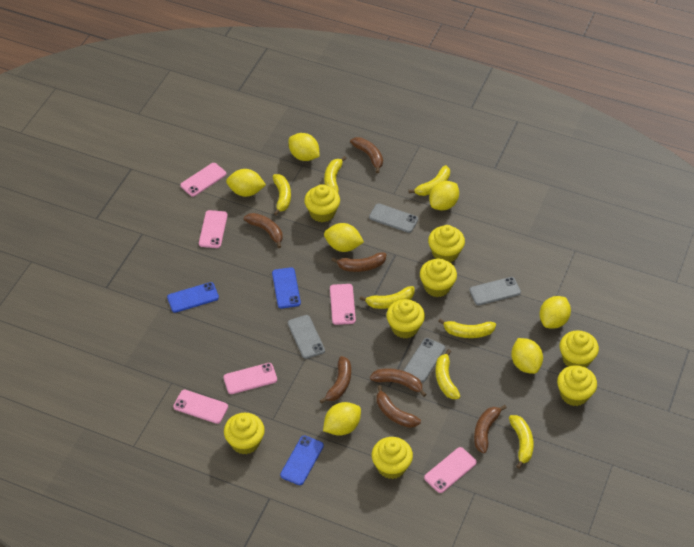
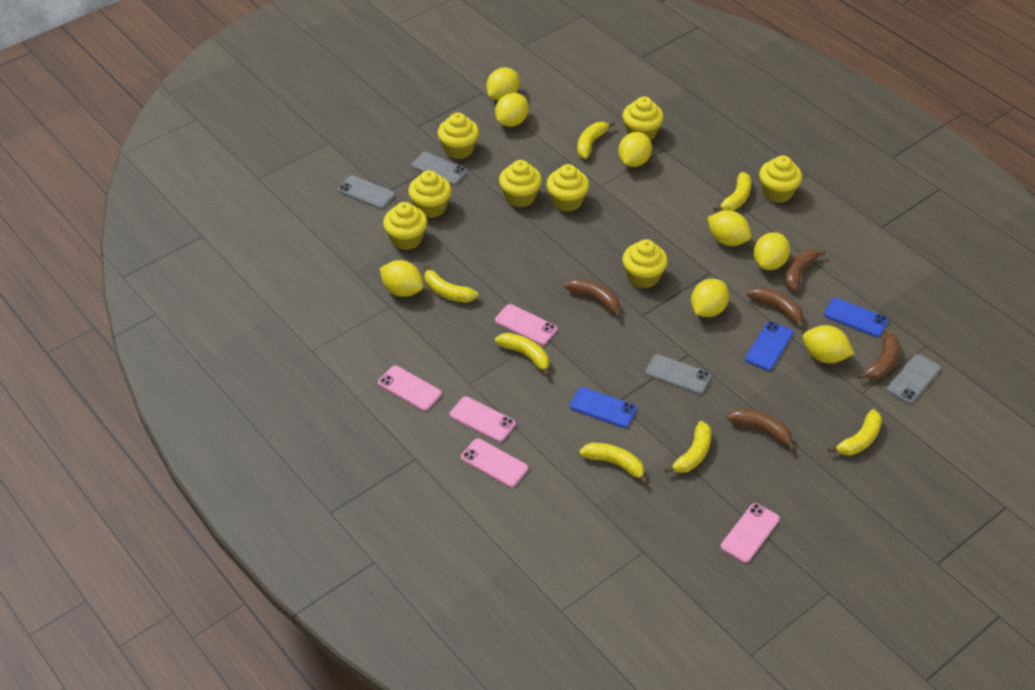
brown banana: 7 -> 5
pink phone: 6 -> 5
yellow lemon: 7 -> 8

